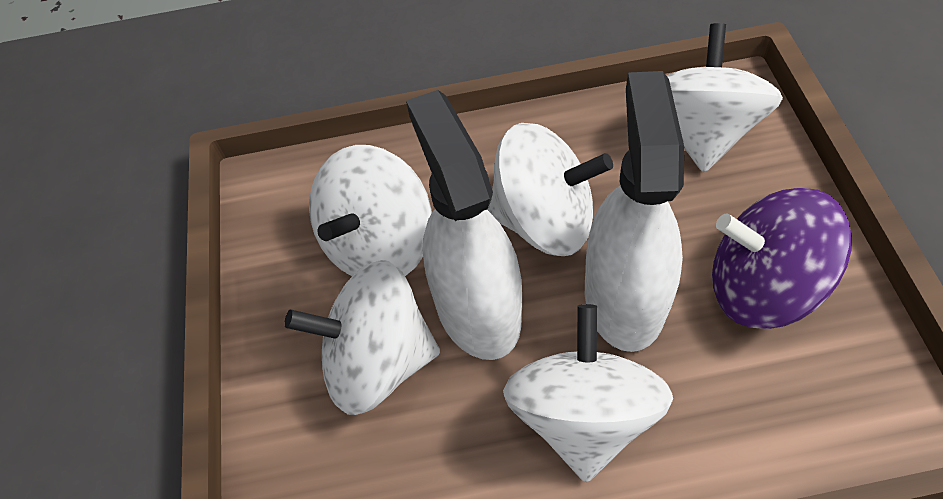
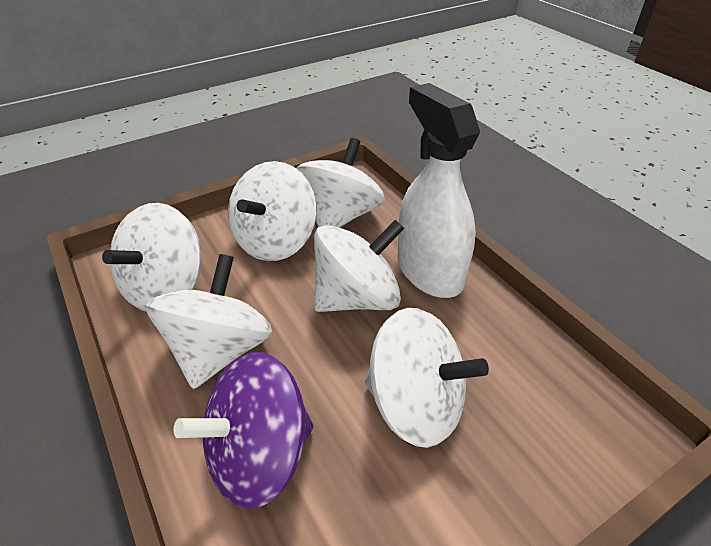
white spinning top: 5 -> 6
white spray bottle: 2 -> 1

